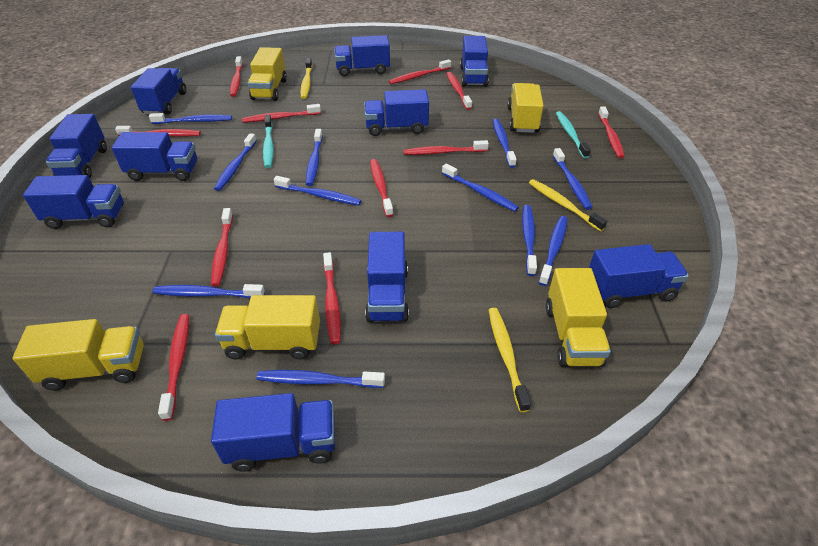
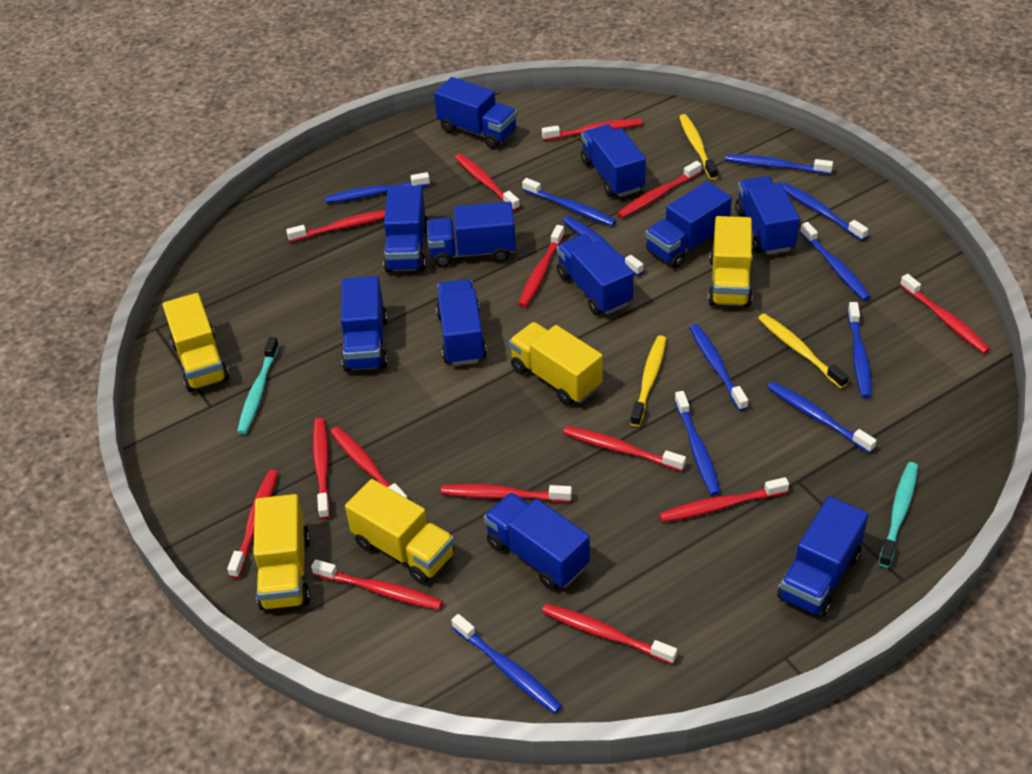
blue truck: 10 -> 11
red toothbrush: 11 -> 14

